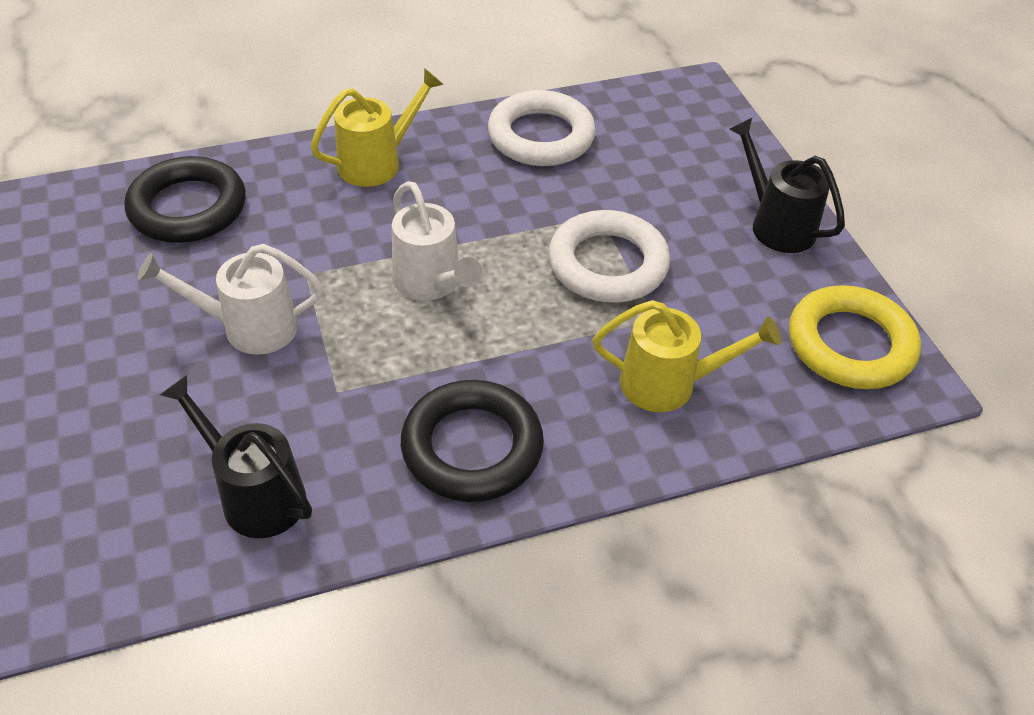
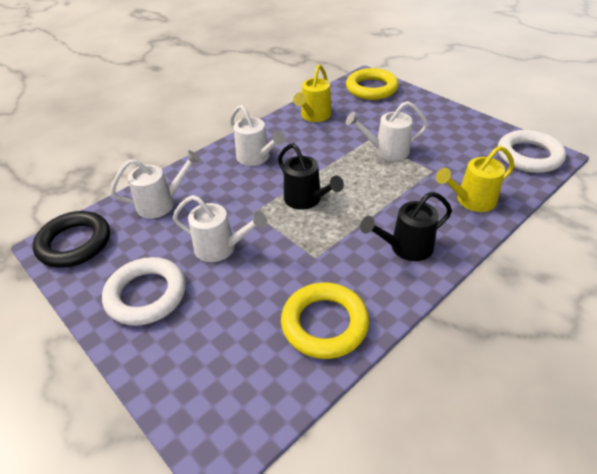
black ring: 2 -> 1
white watering can: 2 -> 4
yellow ring: 1 -> 2

